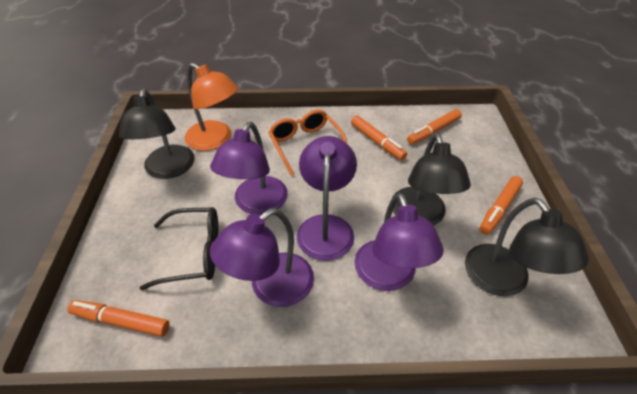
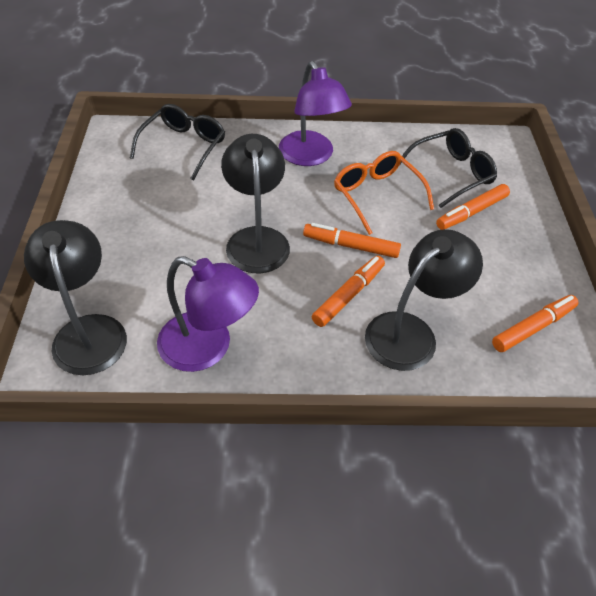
black glasses: 1 -> 2
orange lamp: 1 -> 0
purple lamp: 4 -> 2

